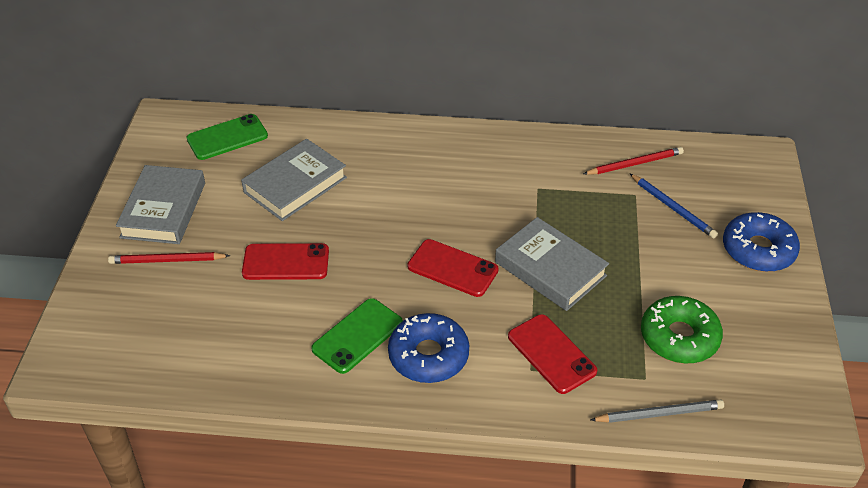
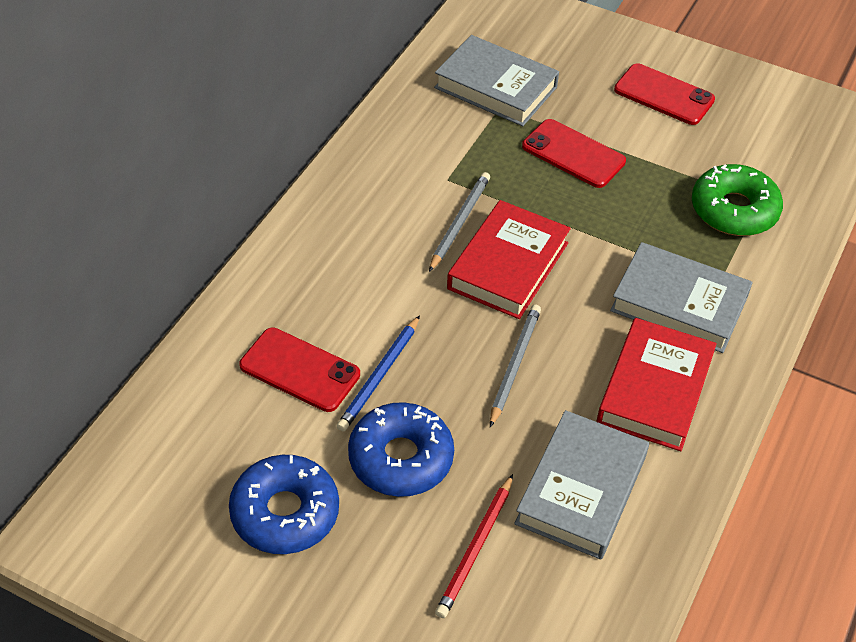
green phone: 2 -> 0
grey pencil: 1 -> 2
red book: 0 -> 2
red pencil: 2 -> 1

